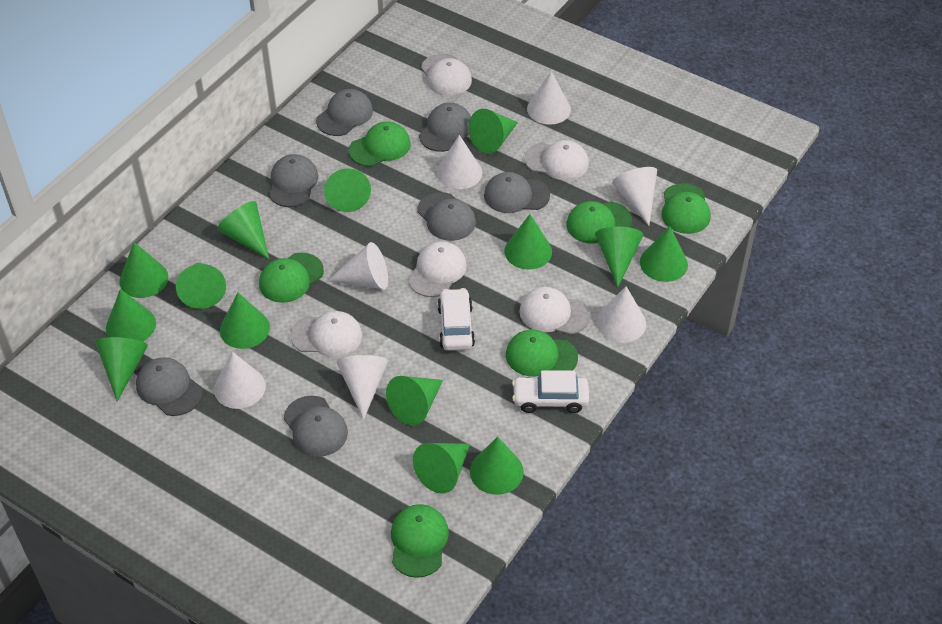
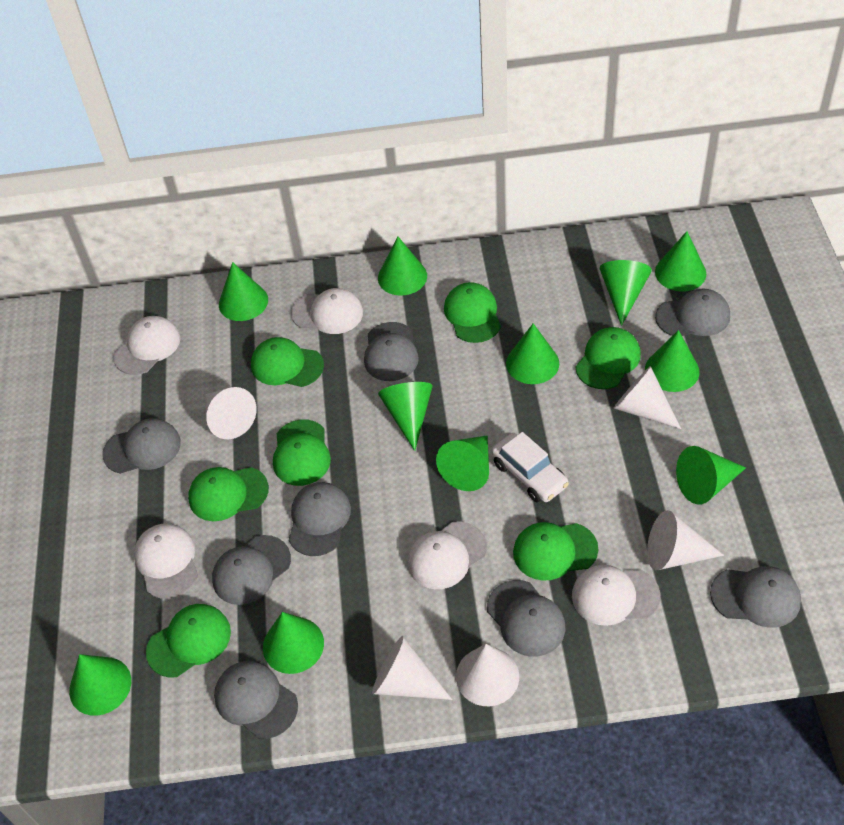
green cap: 6 -> 7
green cone: 14 -> 11
grey cap: 7 -> 8
white car: 2 -> 1
white cone: 7 -> 5

